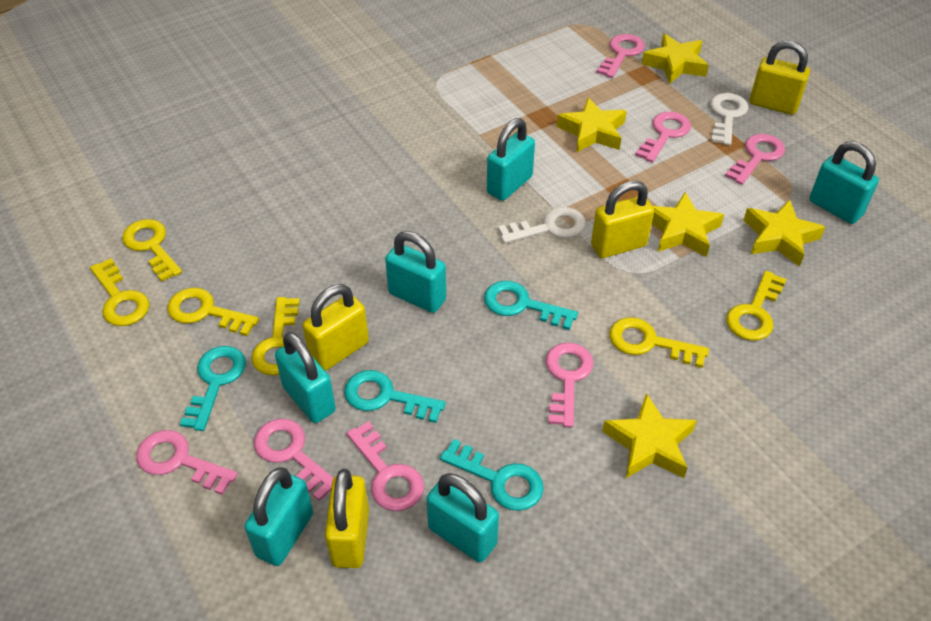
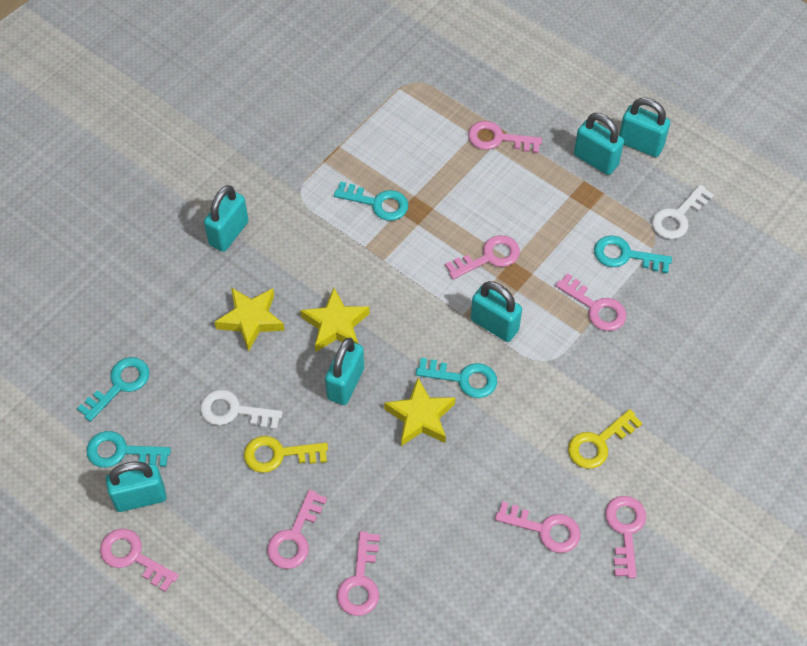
pink key: 7 -> 8
turquoise key: 4 -> 5
yellow key: 6 -> 2
yellow padlock: 4 -> 0
yellow star: 5 -> 3

